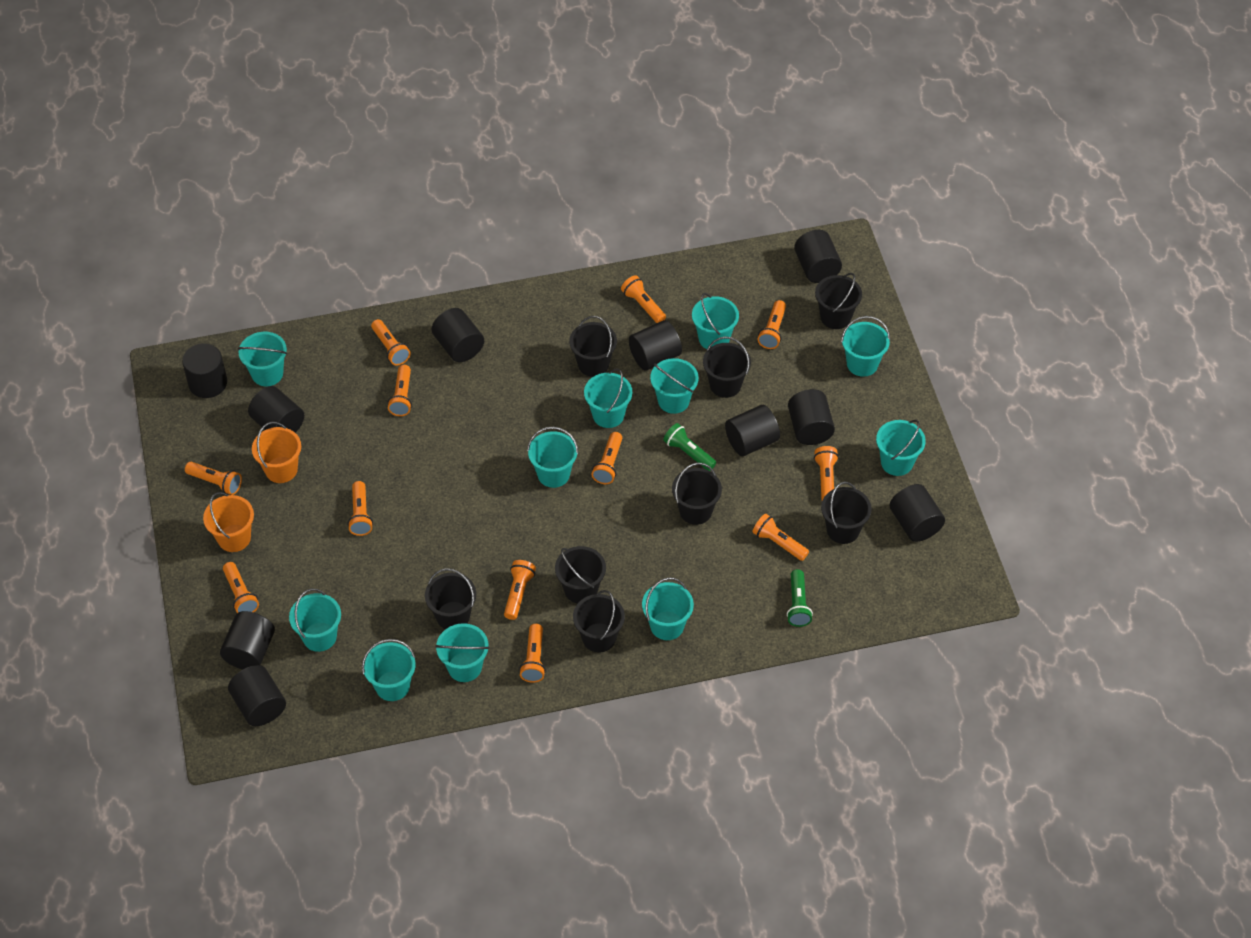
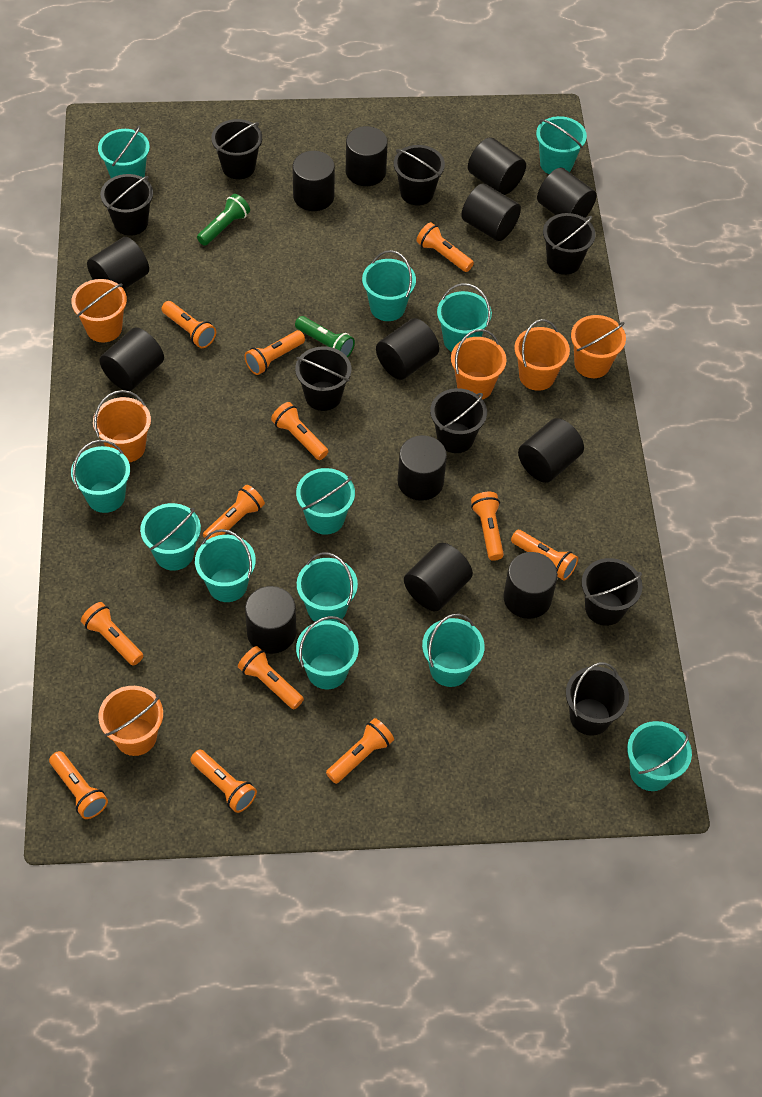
black cylinder: 10 -> 13
orange bucket: 2 -> 6
turquoise bucket: 11 -> 12

